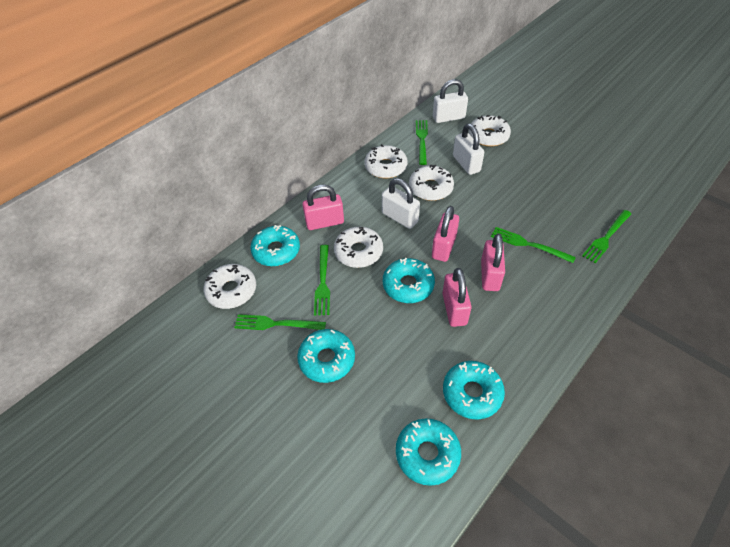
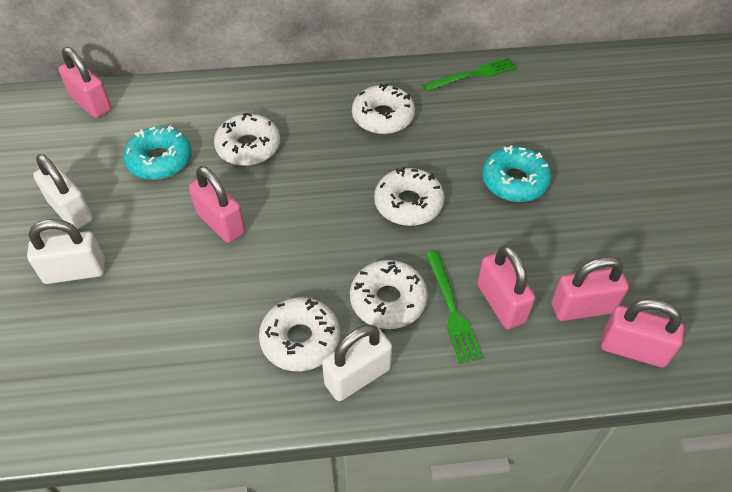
green fork: 5 -> 2
pink padlock: 4 -> 5
turquoise donut: 5 -> 2

